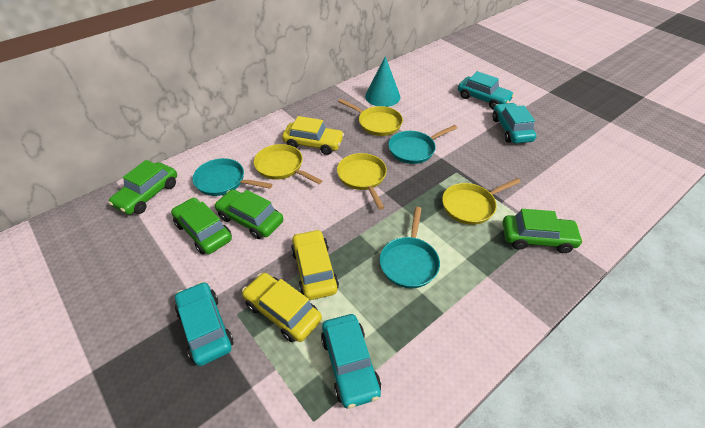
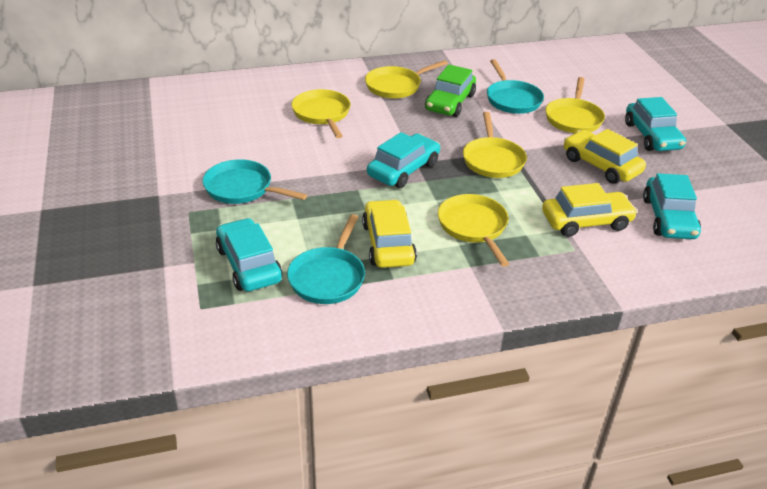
green car: 4 -> 1
turquoise cone: 1 -> 0
yellow pan: 4 -> 5

